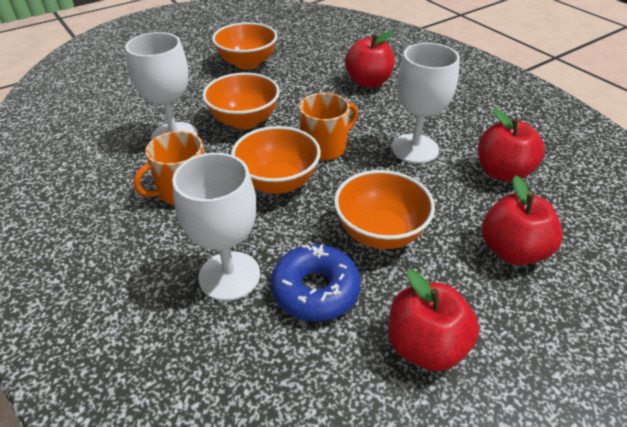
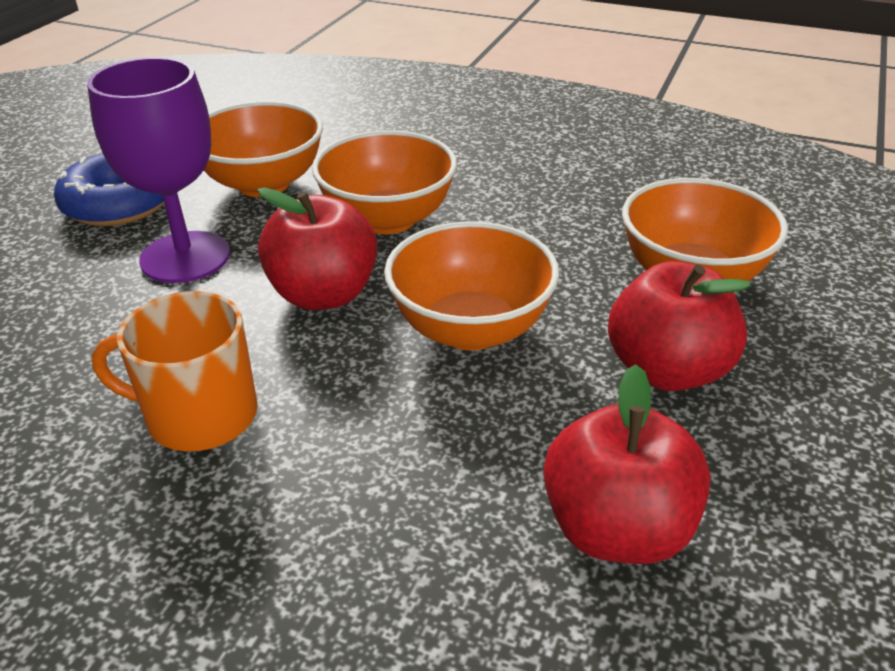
orange mug: 2 -> 1
purple goblet: 0 -> 1
red apple: 4 -> 3
white goblet: 3 -> 0

